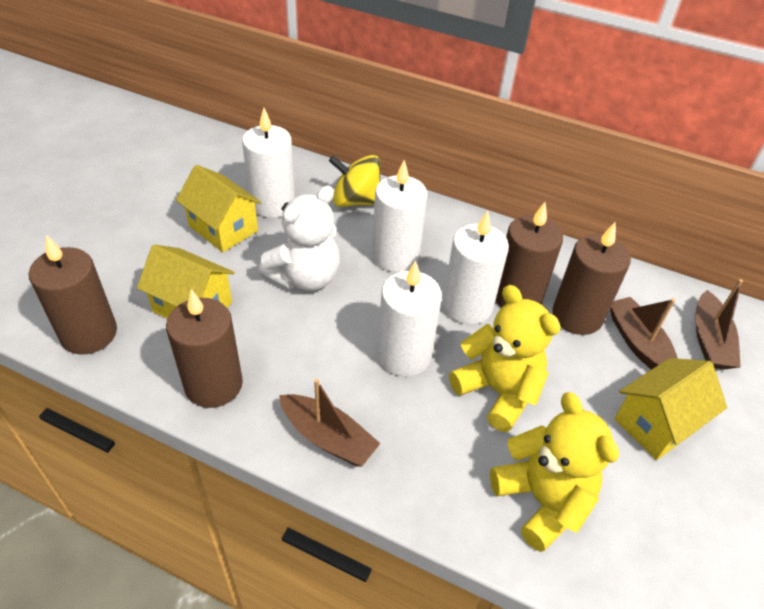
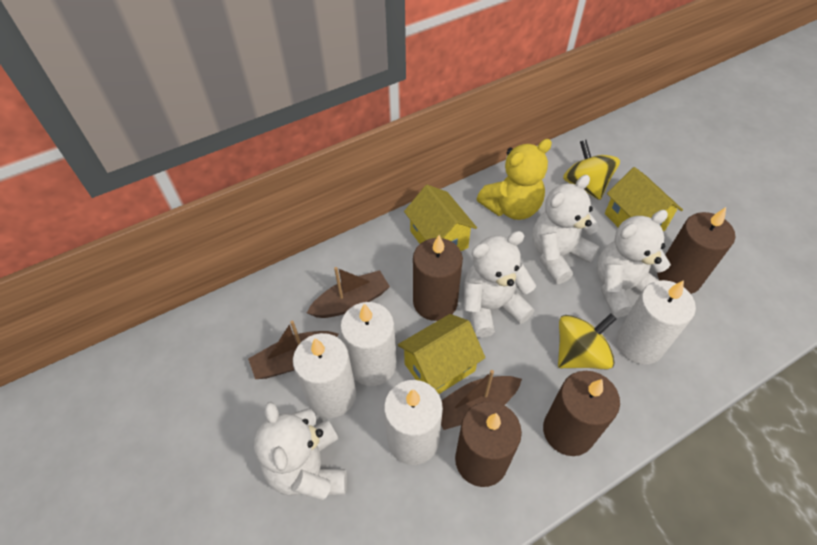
white teddy bear: 1 -> 4
yellow spinning top: 1 -> 2
yellow teddy bear: 2 -> 1

